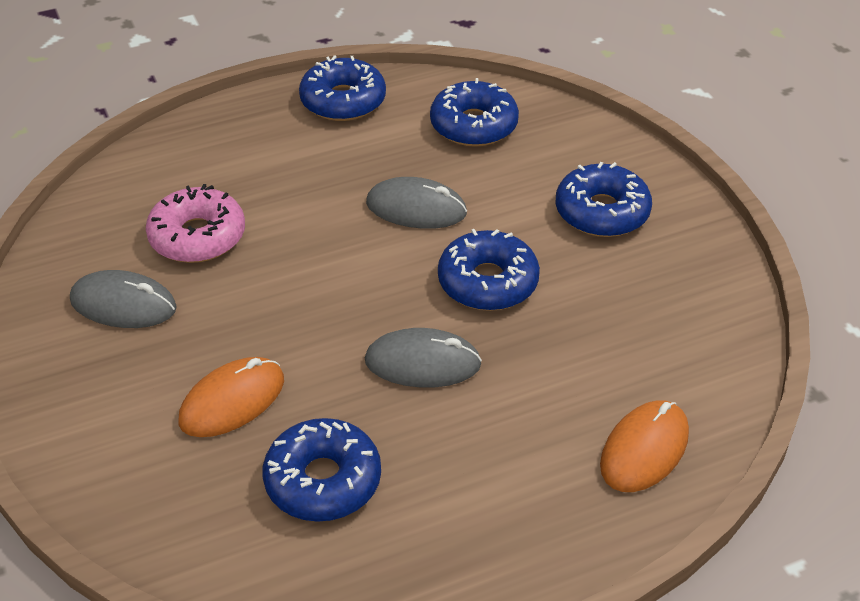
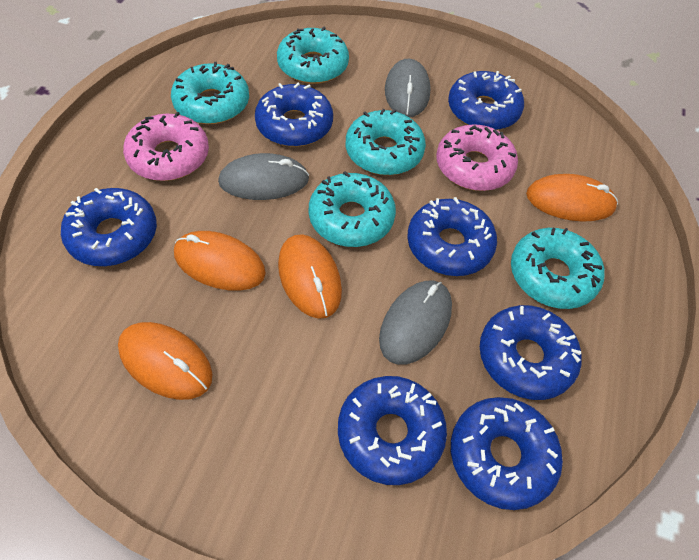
blue donut: 5 -> 7
orange mouse: 2 -> 4
pink donut: 1 -> 2
turquoise donut: 0 -> 5

